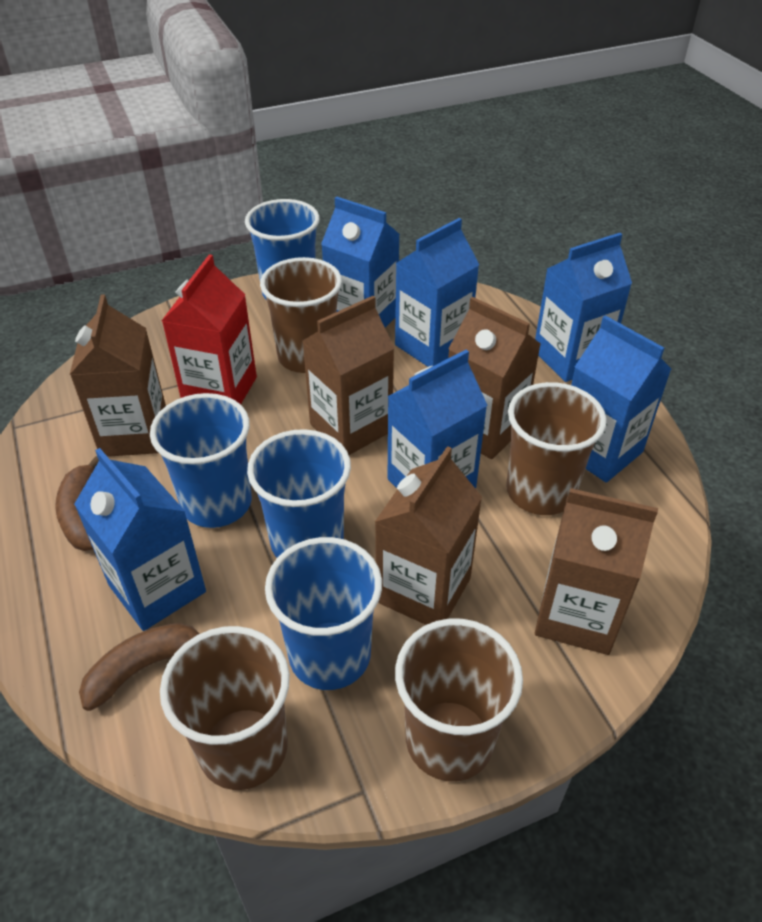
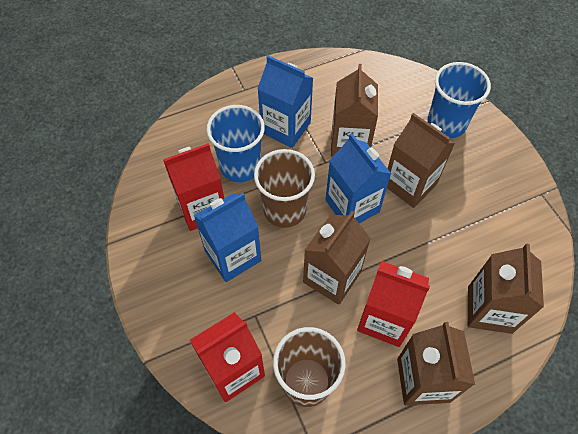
blue carton: 6 -> 3
blue cup: 4 -> 2
brown banana: 2 -> 0
brown cup: 4 -> 2
red carton: 1 -> 3

